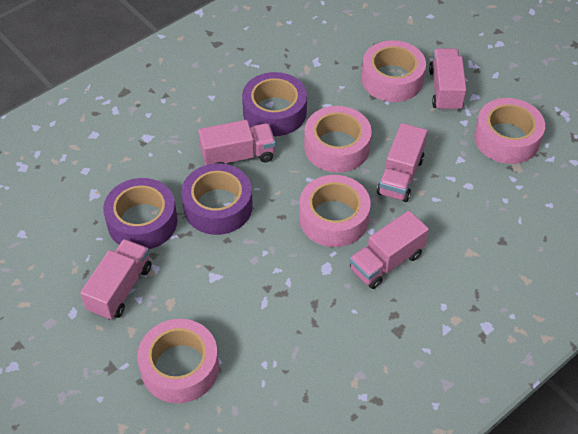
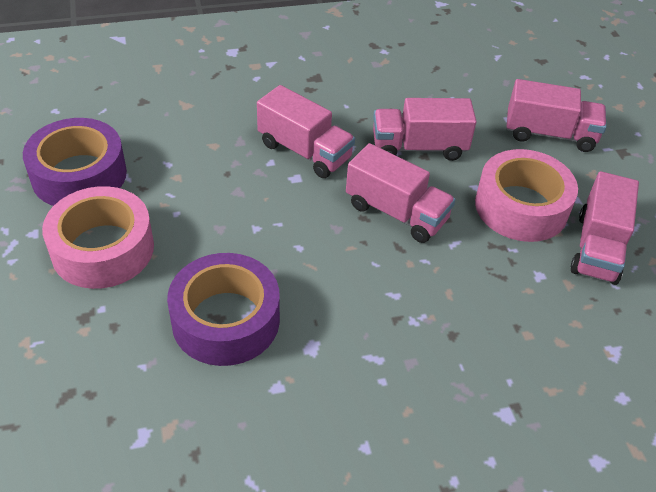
pink tape: 5 -> 2
purple tape: 3 -> 2

